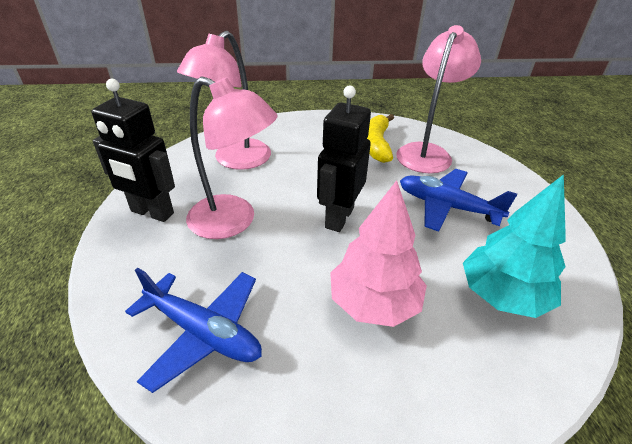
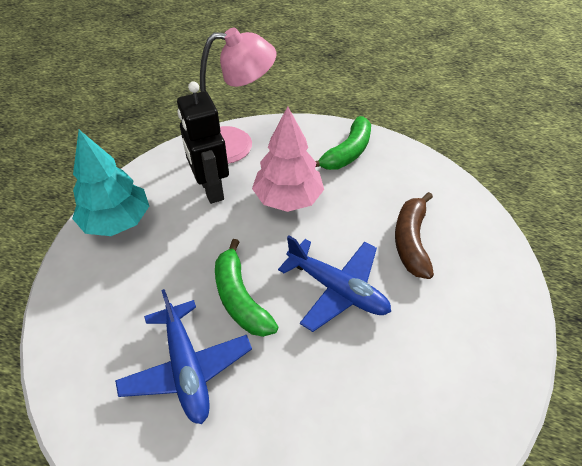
black robot: 2 -> 1
brown banana: 0 -> 1
green banana: 0 -> 2
pink lamp: 3 -> 1
yellow banana: 1 -> 0

